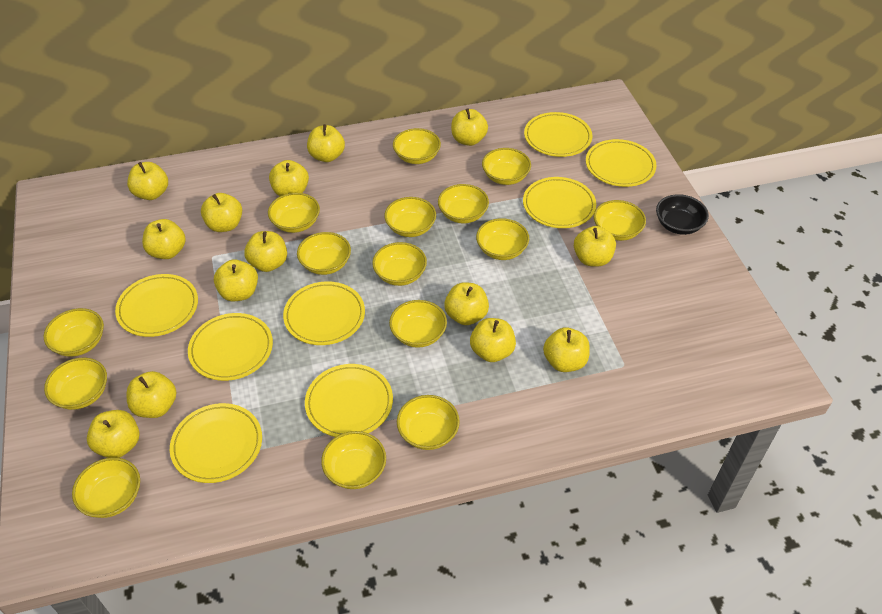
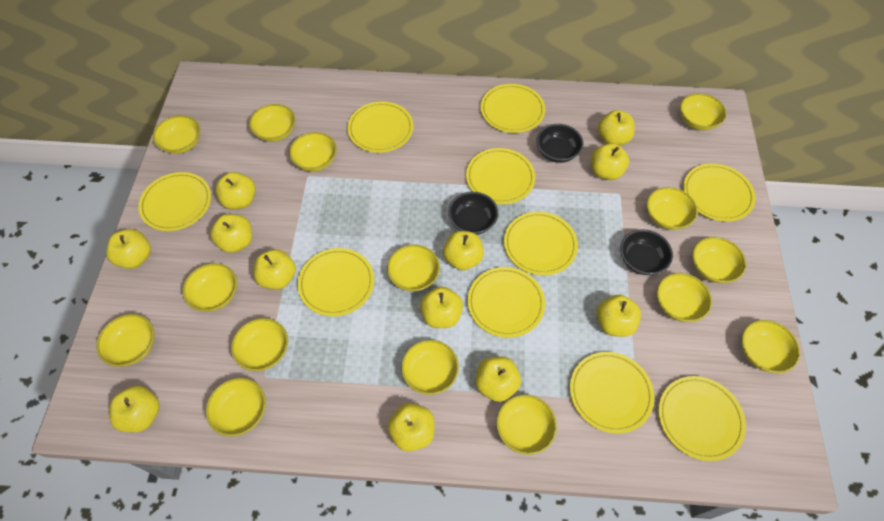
black bowl: 1 -> 3
yellow apple: 14 -> 12
yellow plate: 8 -> 10

